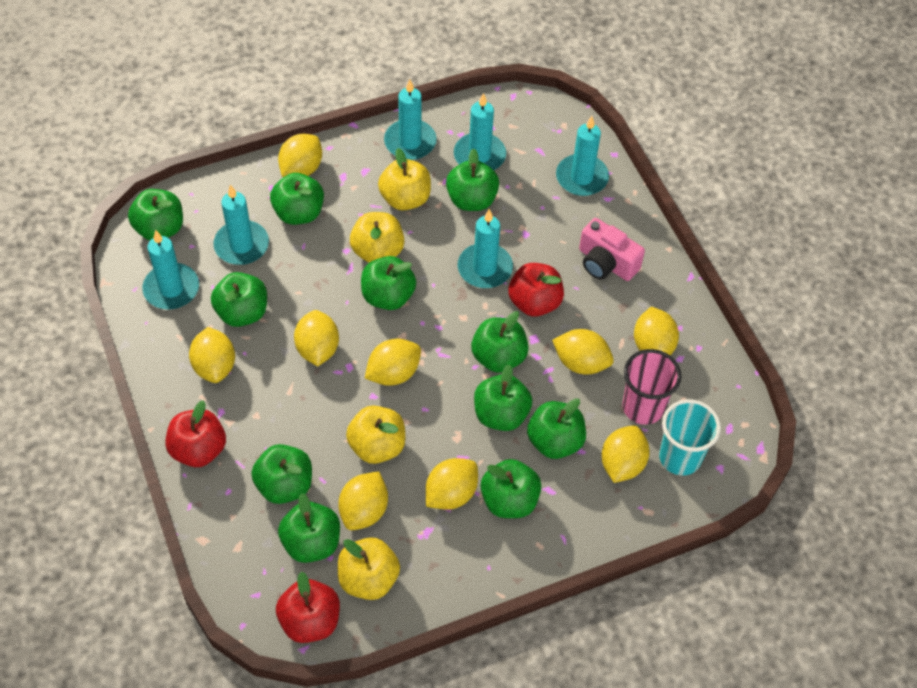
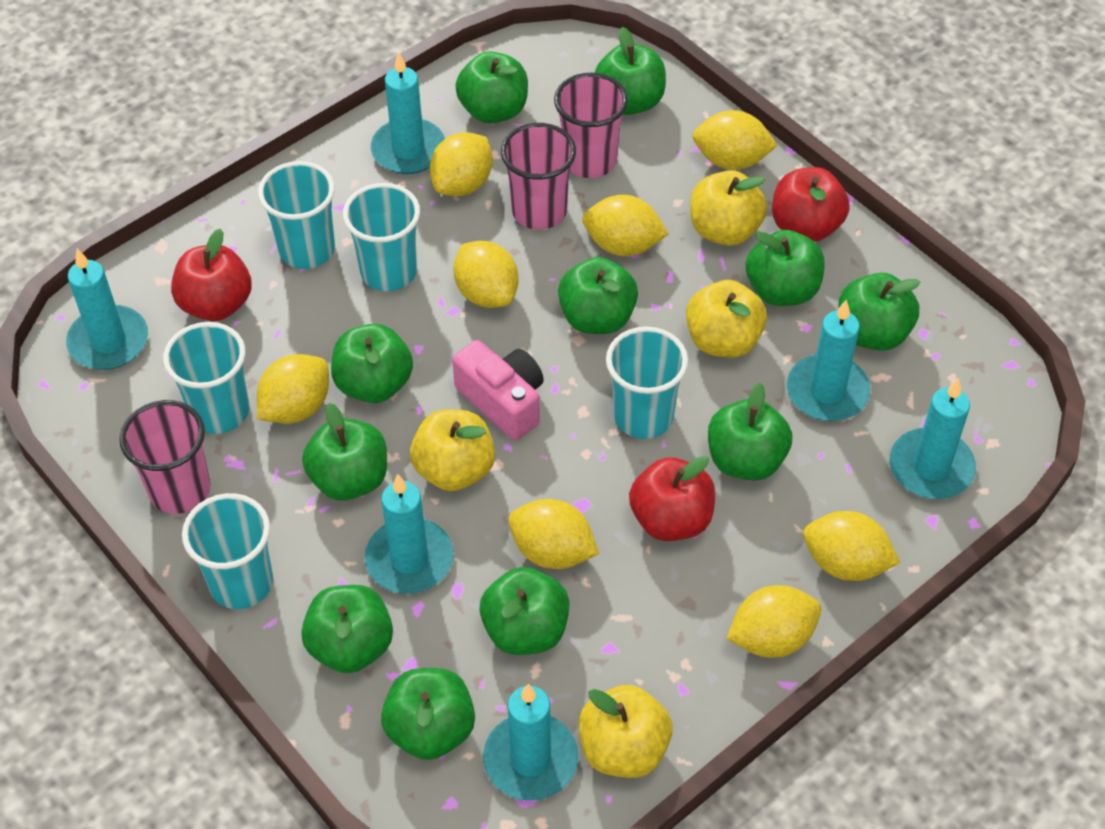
pink cup: 1 -> 3
turquoise cup: 1 -> 5
yellow lemon: 9 -> 8

